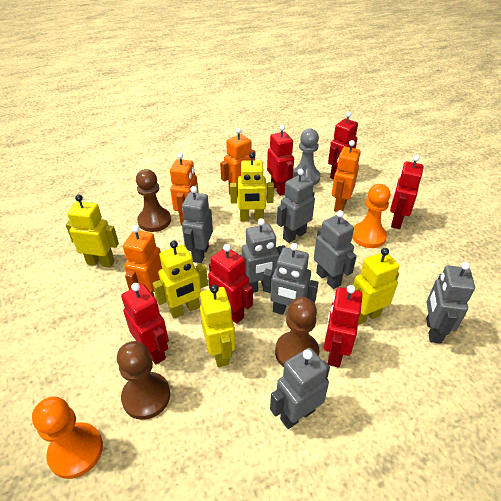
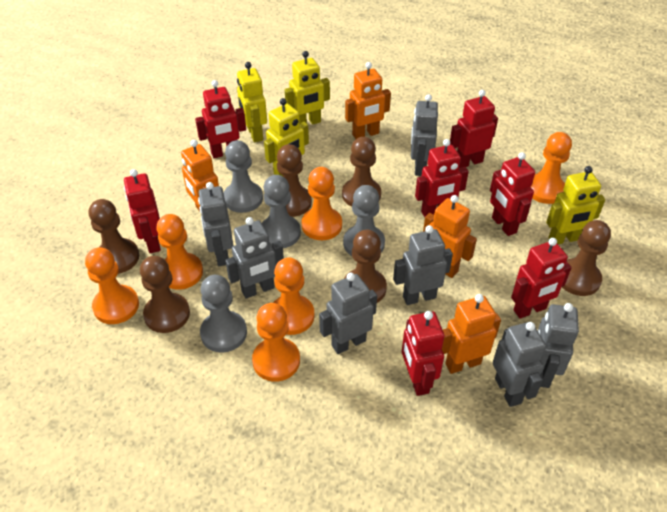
brown pawn: 3 -> 6
grey pawn: 1 -> 4
orange pawn: 2 -> 6
red robot: 6 -> 7
yellow robot: 5 -> 4

